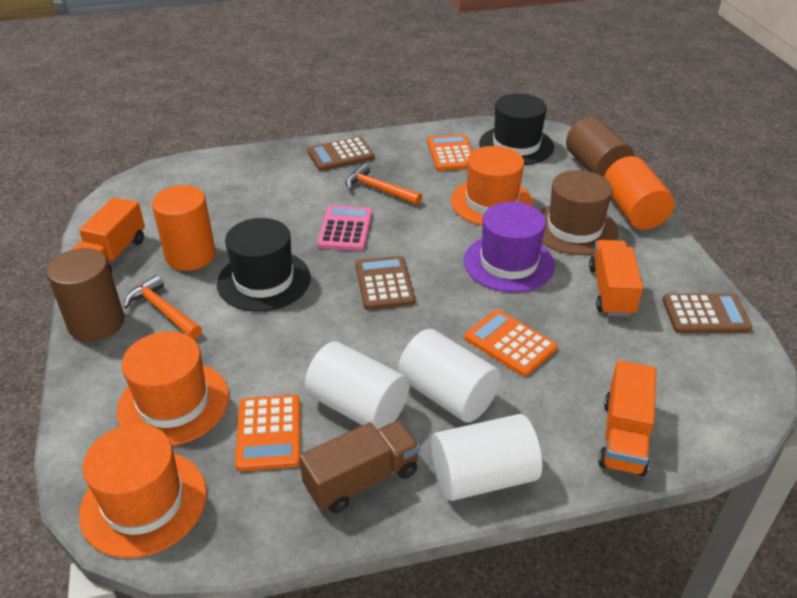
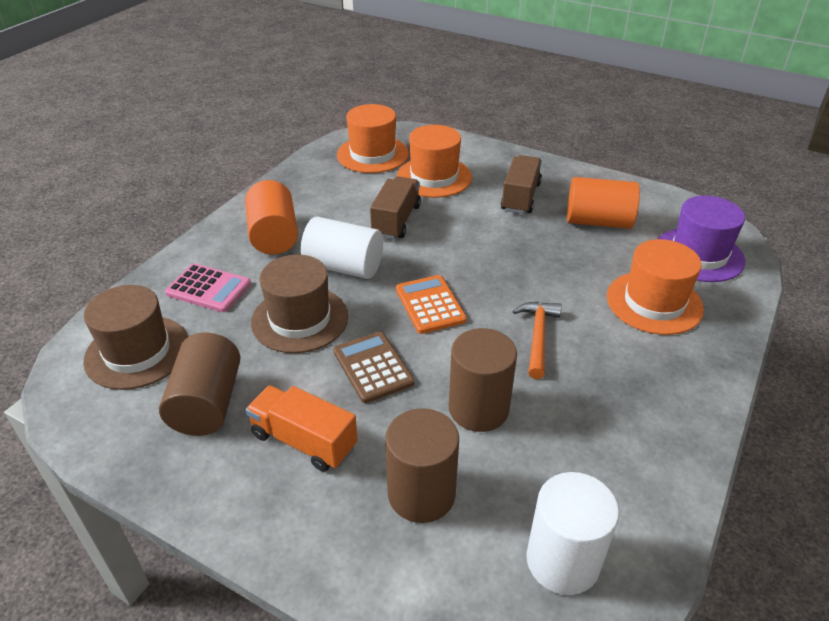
black hat: 2 -> 0
brown calculator: 3 -> 1
brown cylinder: 2 -> 3
brown hat: 1 -> 2
brown truck: 1 -> 2
orange calculator: 3 -> 1
orange hammer: 2 -> 1
orange truck: 3 -> 1
white cylinder: 3 -> 2

